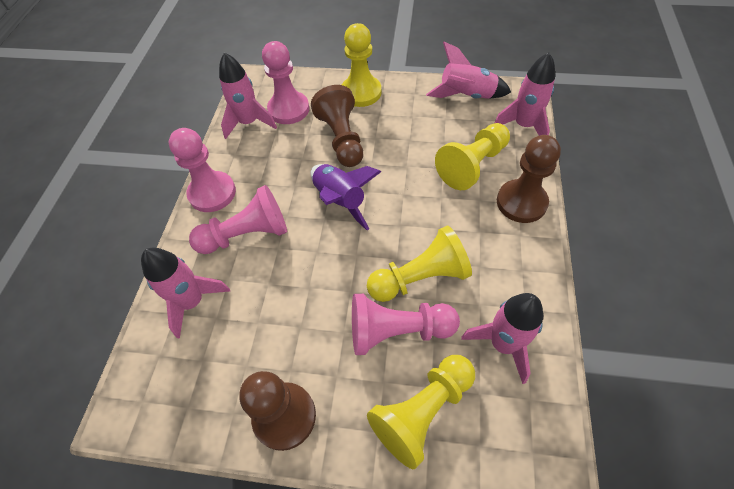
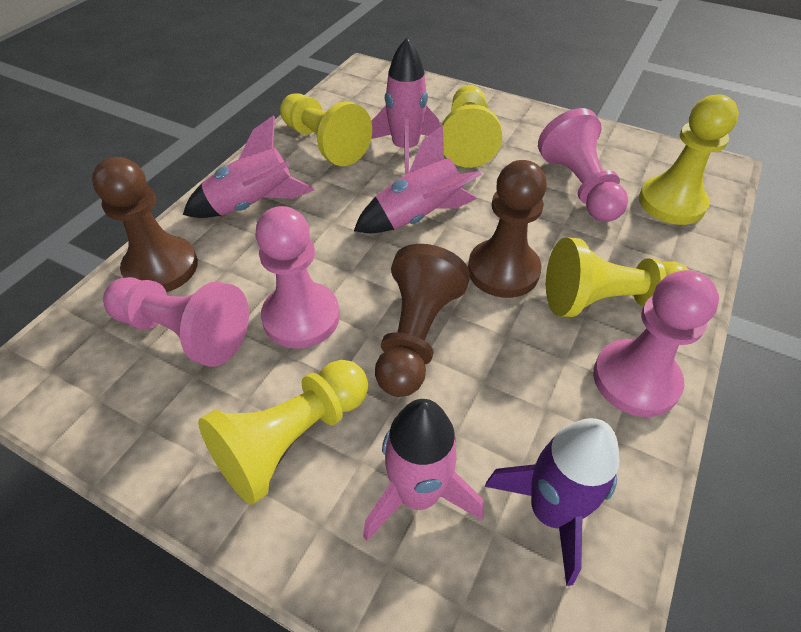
pink rocket: 5 -> 4
yellow pawn: 4 -> 5

